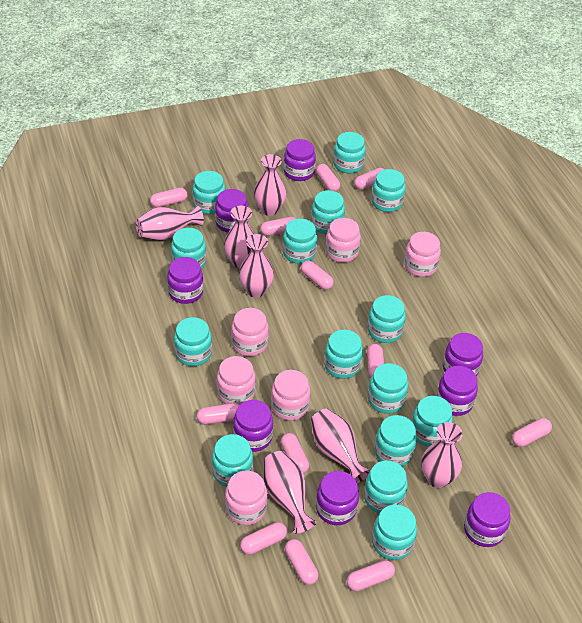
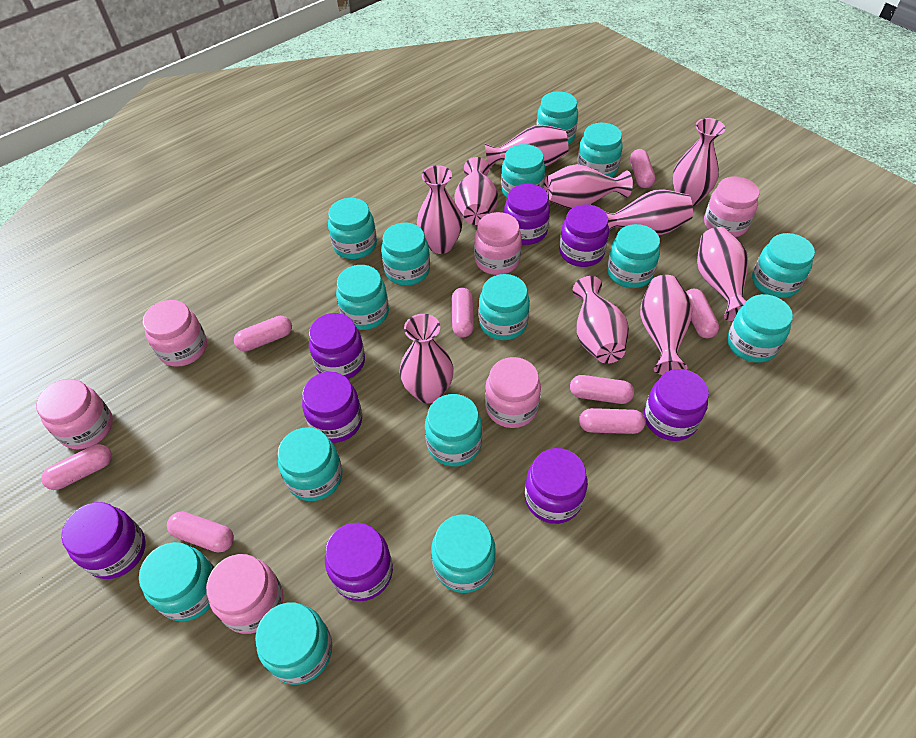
pink capsule: 12 -> 8
pink vase: 7 -> 10

